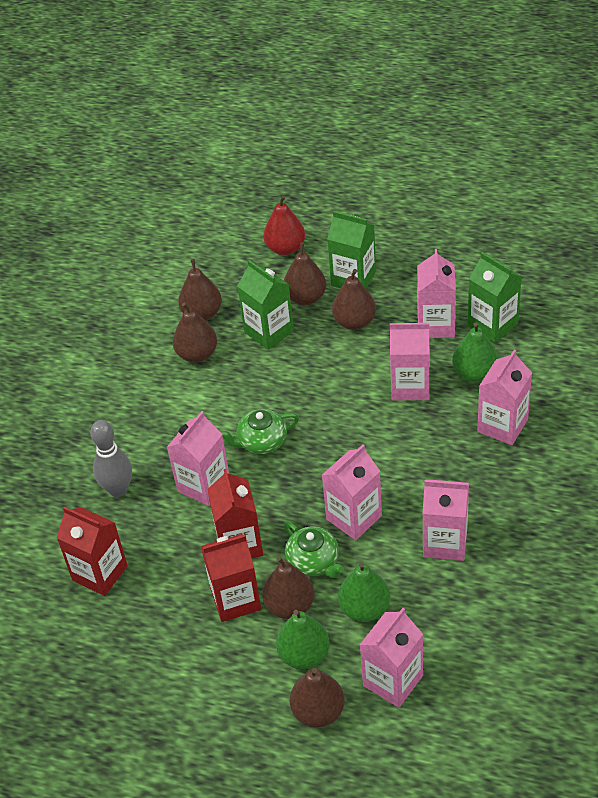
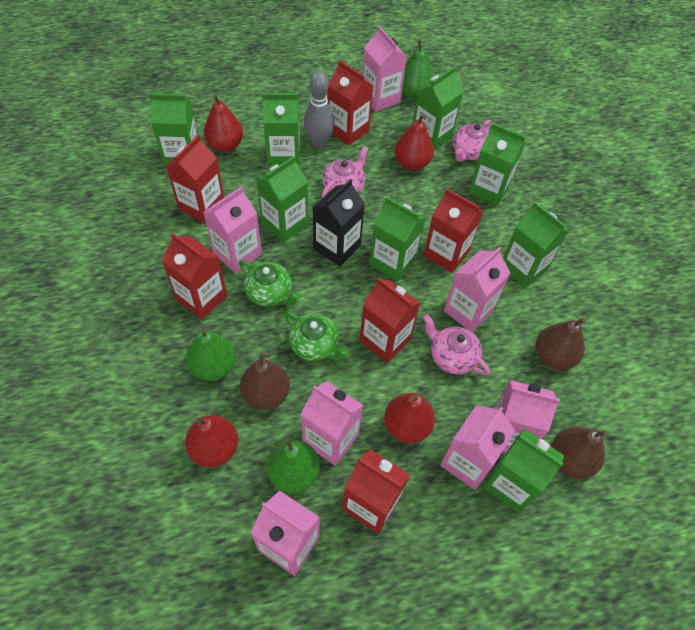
black carton: 0 -> 1
brown pear: 6 -> 3
green carton: 3 -> 8
pink teapot: 0 -> 3
red carton: 3 -> 6
red pear: 1 -> 4

